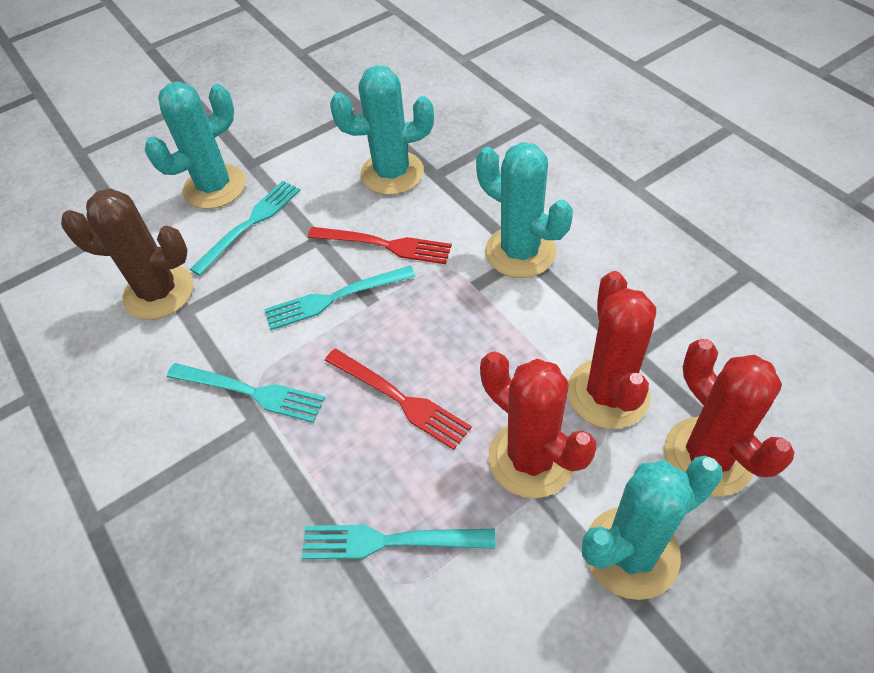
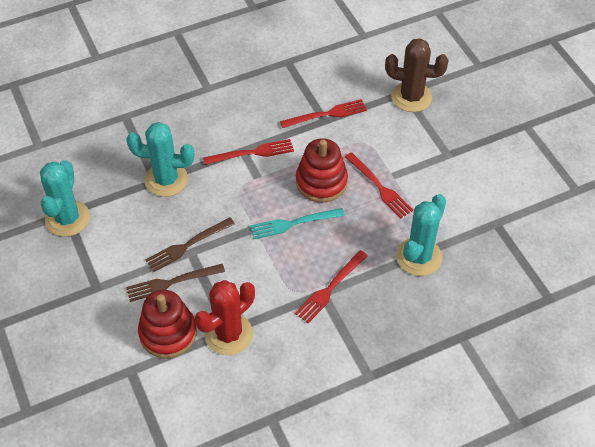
brown fork: 0 -> 2
red cactus: 3 -> 1
red fork: 2 -> 4
red stacking toy: 0 -> 2
turquoise cactus: 4 -> 3
turquoise fork: 4 -> 1

